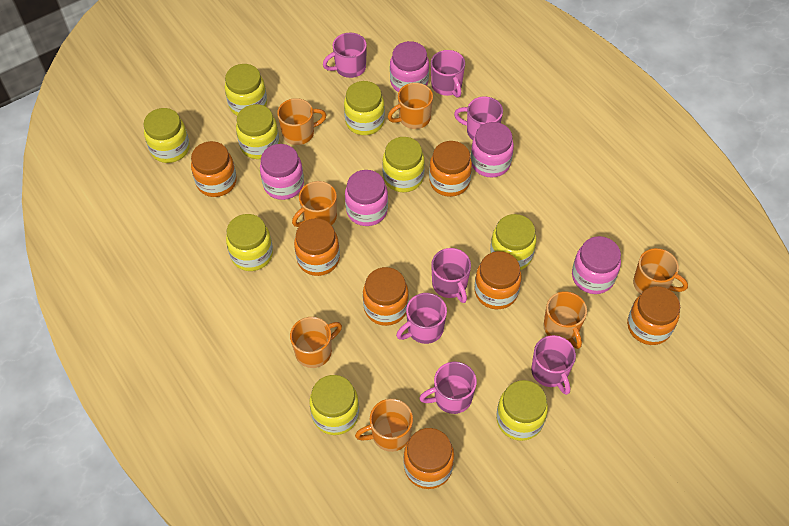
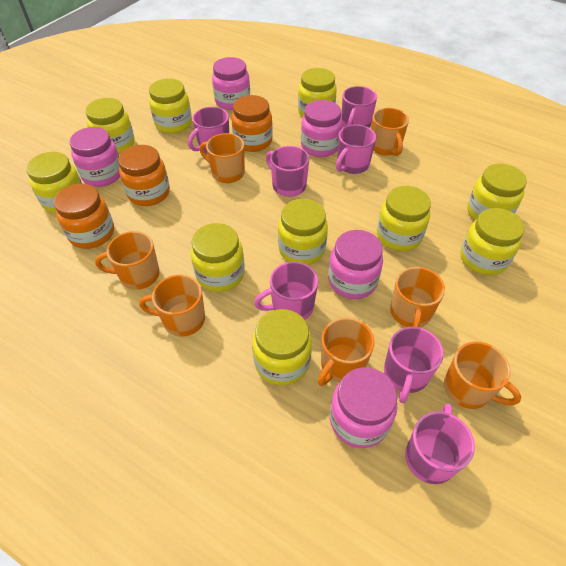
orange jar: 7 -> 3
yellow jar: 9 -> 10

